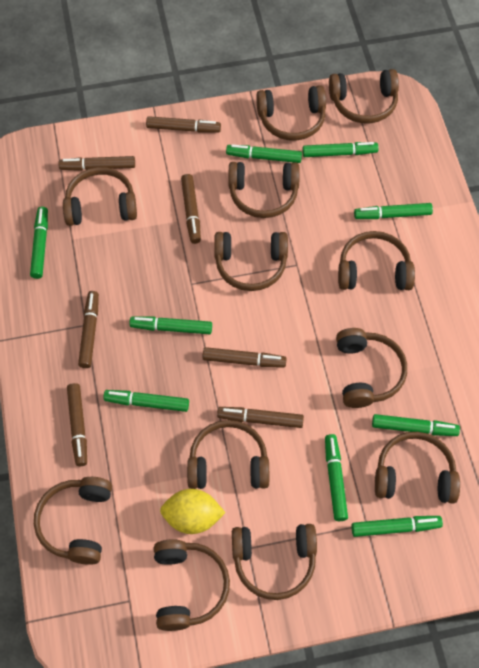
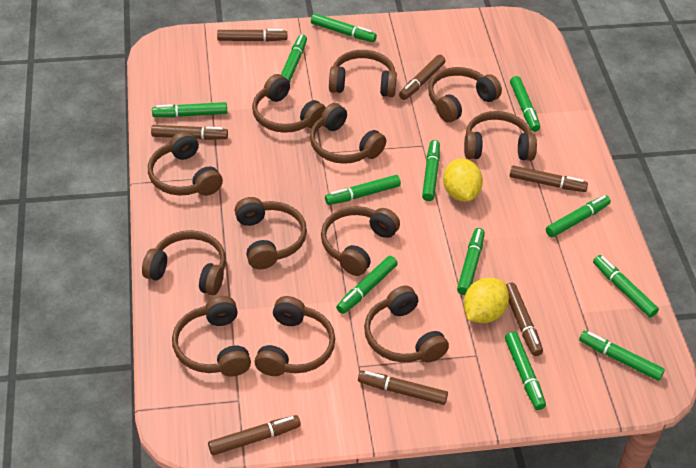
green marker: 9 -> 12
yellow lemon: 1 -> 2

